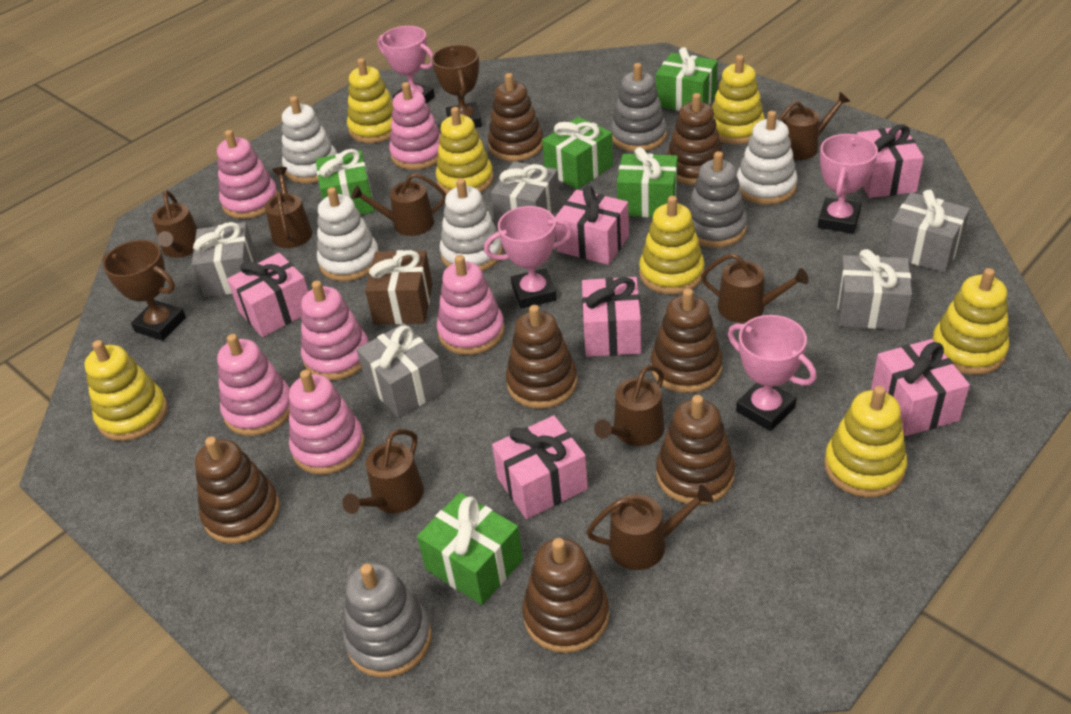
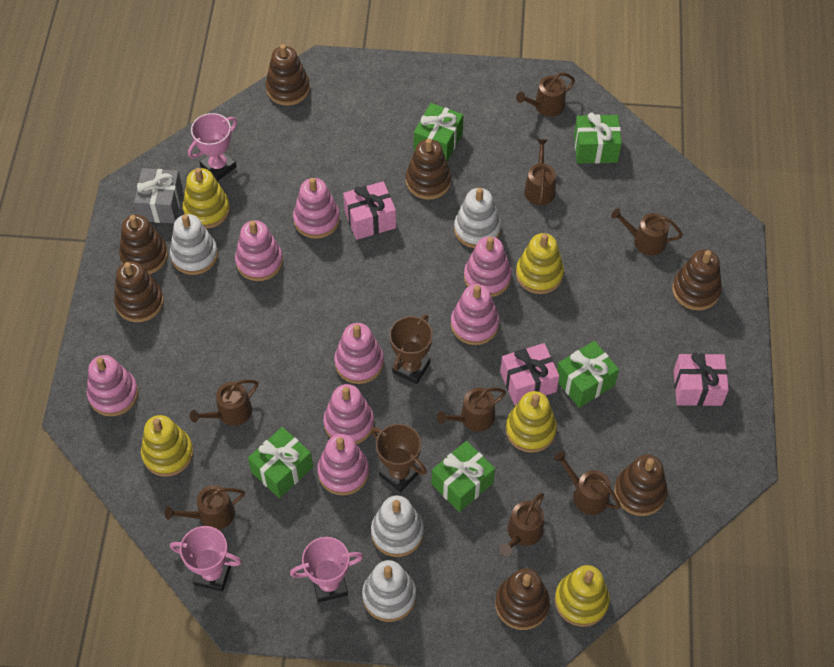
brown gift: 1 -> 0
grey gift: 5 -> 1
grey stacking toy: 3 -> 0
pink gift: 6 -> 3
pink stacking toy: 6 -> 8
pink trophy: 4 -> 3
yellow stacking toy: 7 -> 5

